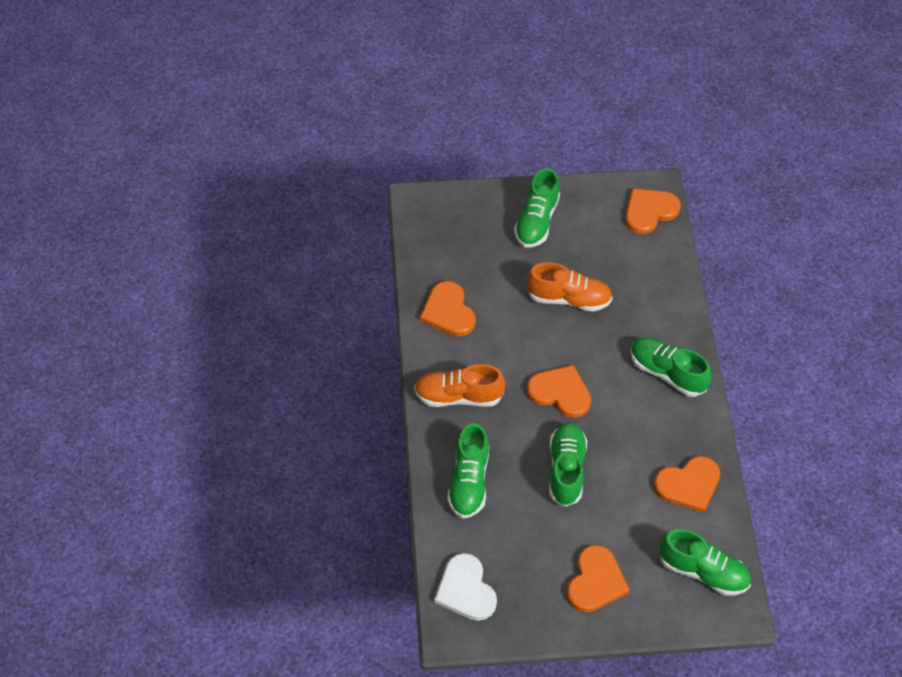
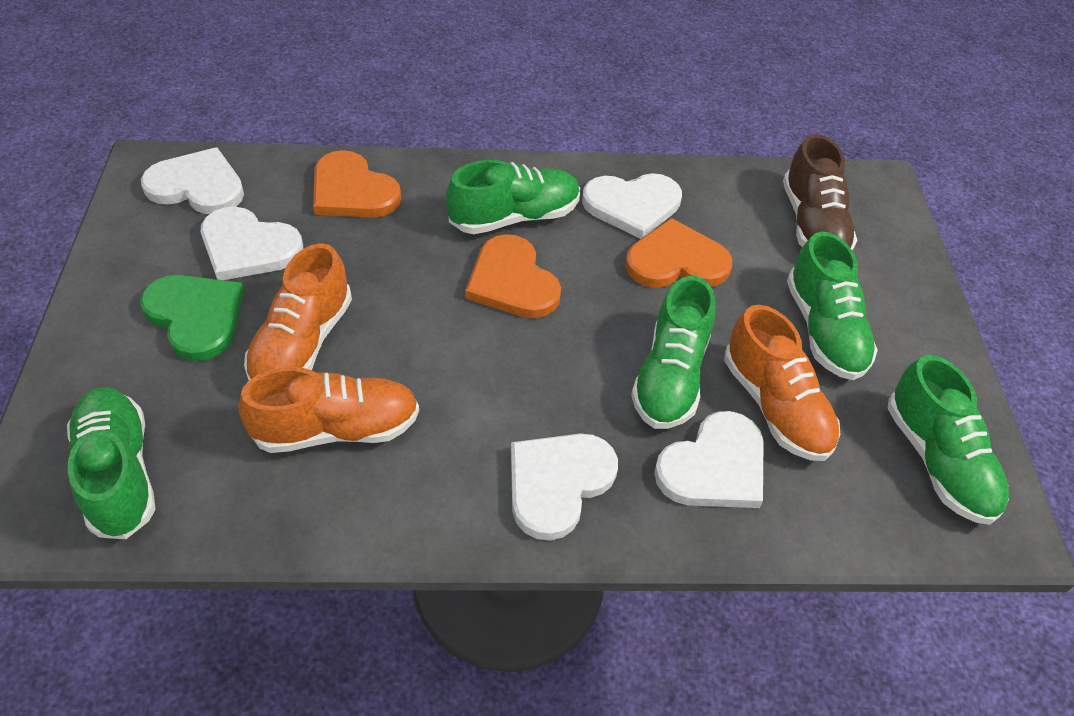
brown shoe: 0 -> 1
green heart: 0 -> 1
orange heart: 5 -> 3
orange shoe: 2 -> 3
white heart: 1 -> 5

